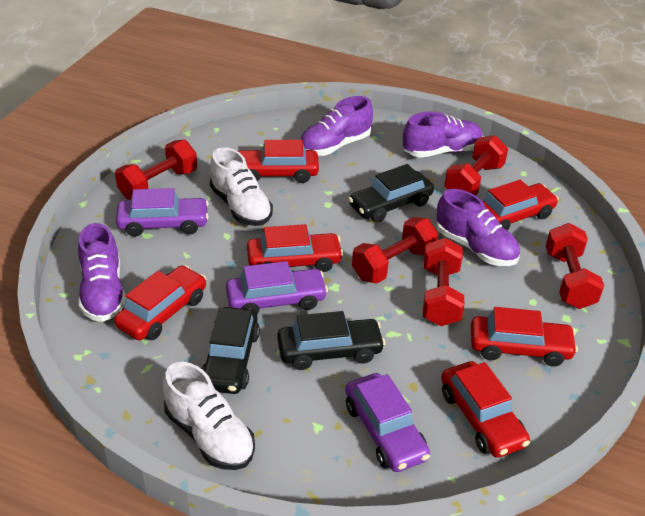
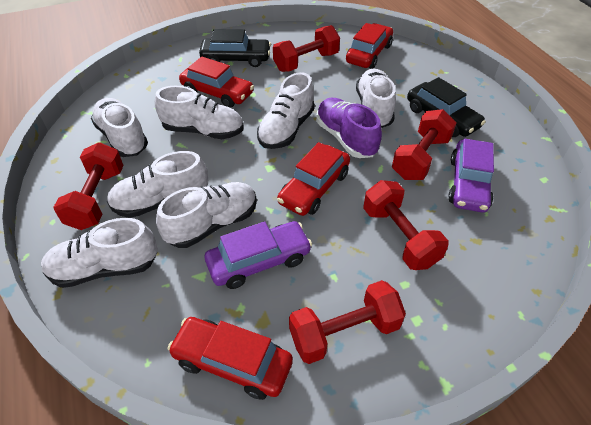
black car: 3 -> 2
purple car: 3 -> 2
purple shoe: 4 -> 1
red car: 6 -> 4
white shoe: 2 -> 7

